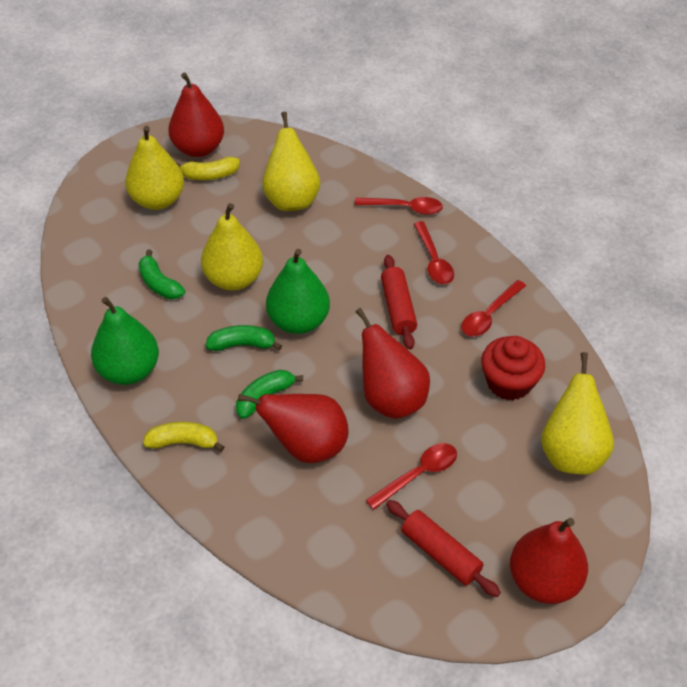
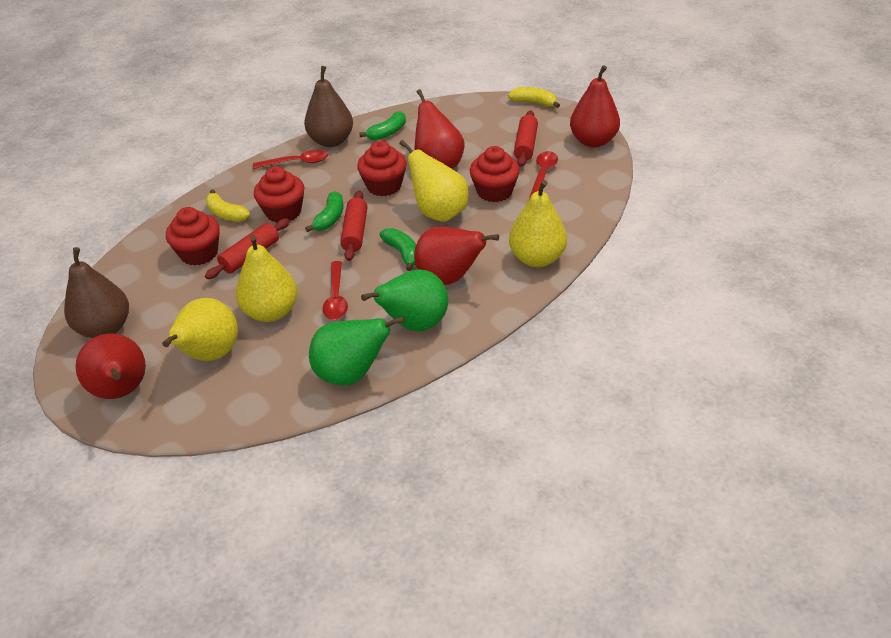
brown pear: 0 -> 2
red cupcake: 1 -> 4
red rolling pin: 2 -> 3
red spoon: 4 -> 3

